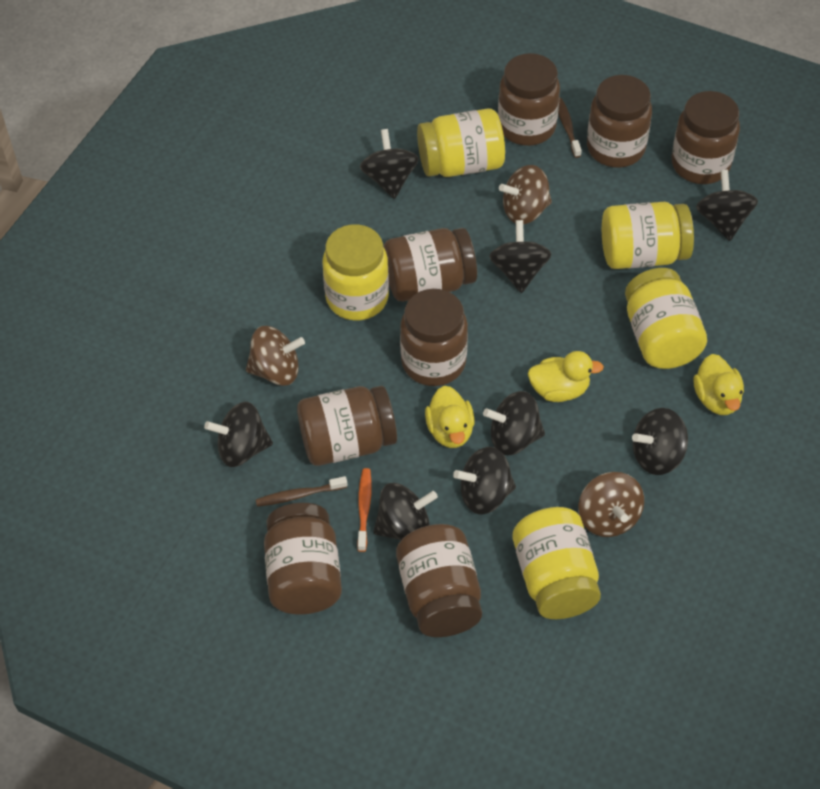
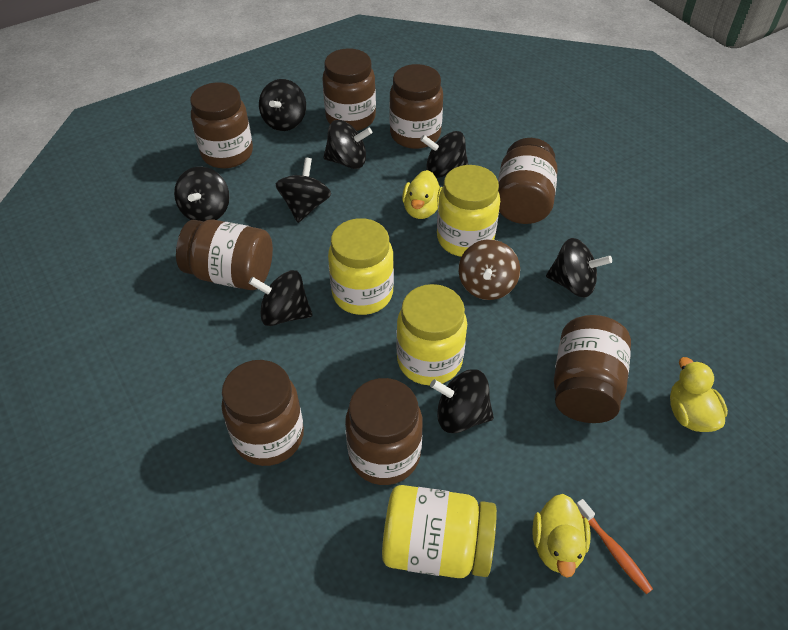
brown spinning top: 3 -> 1
brown toothbrush: 2 -> 0
yellow jar: 5 -> 4

